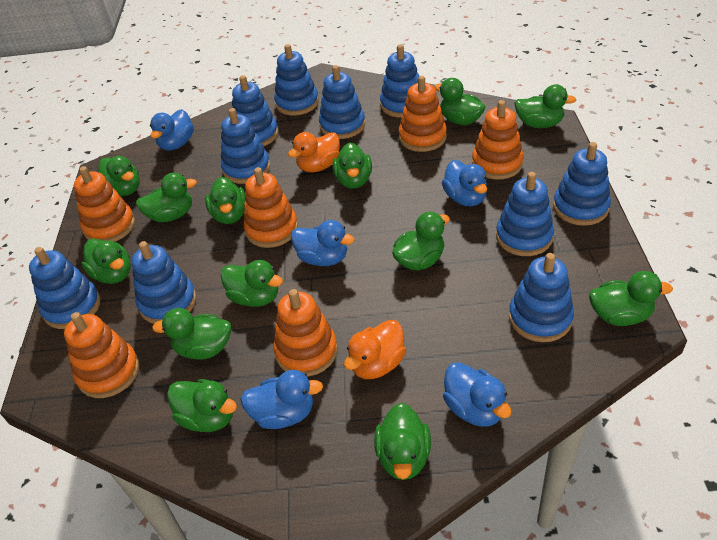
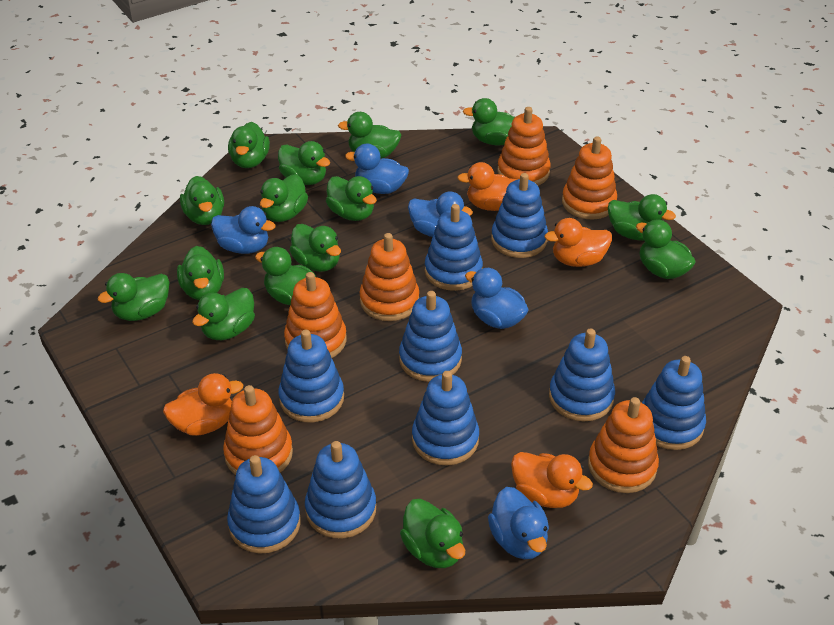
blue stacking toy: 10 -> 9
green duck: 13 -> 15
orange duck: 2 -> 4

